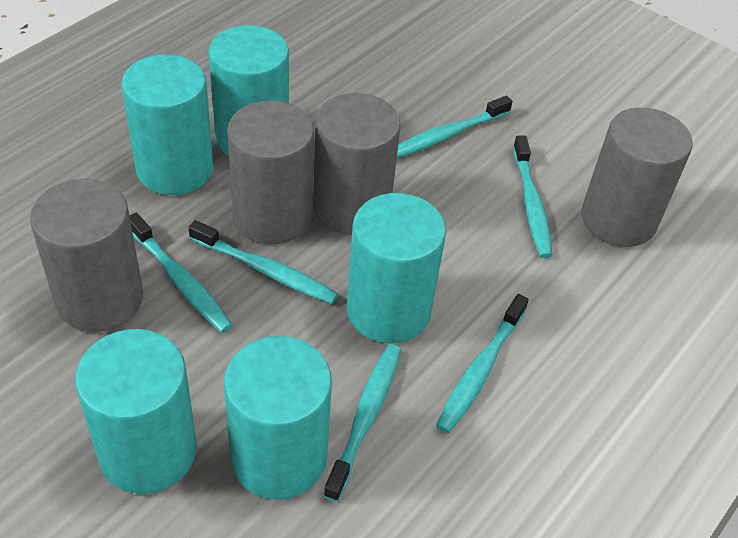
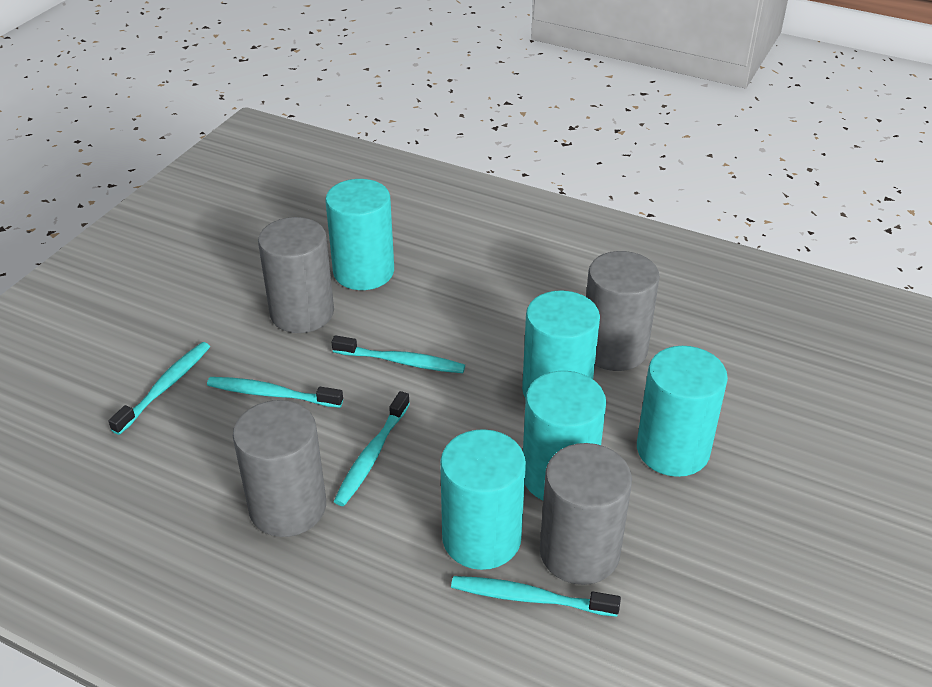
turquoise toothbrush: 6 -> 5

